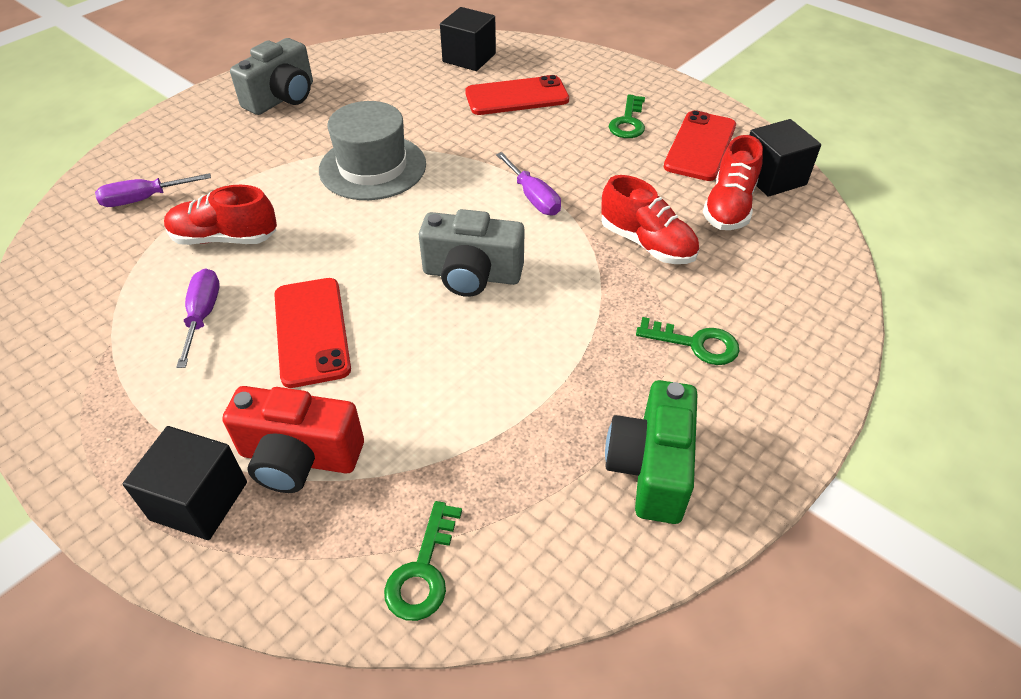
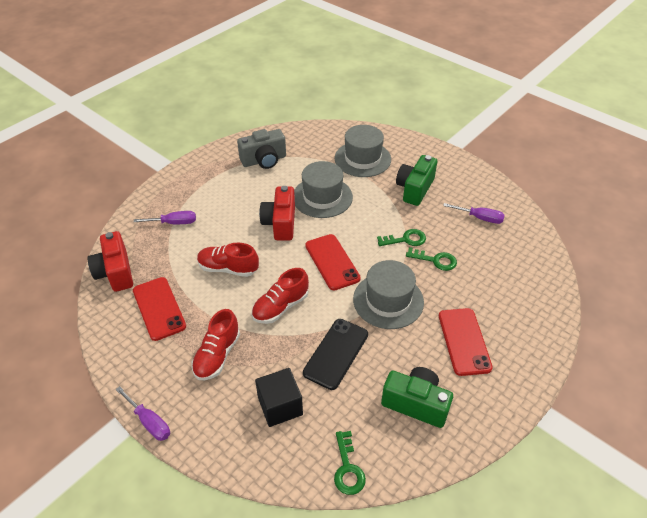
black cube: 3 -> 1
black phone: 0 -> 1
green camera: 1 -> 2
grey camera: 2 -> 1
grey hat: 1 -> 3
red camera: 1 -> 2

